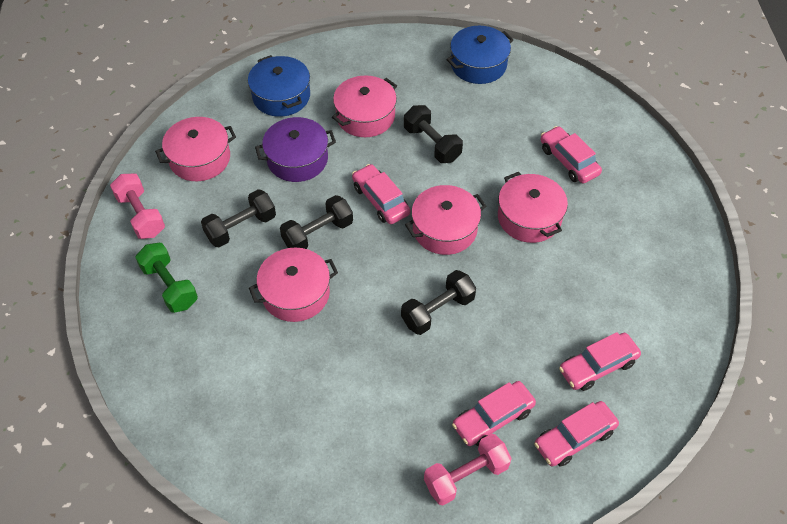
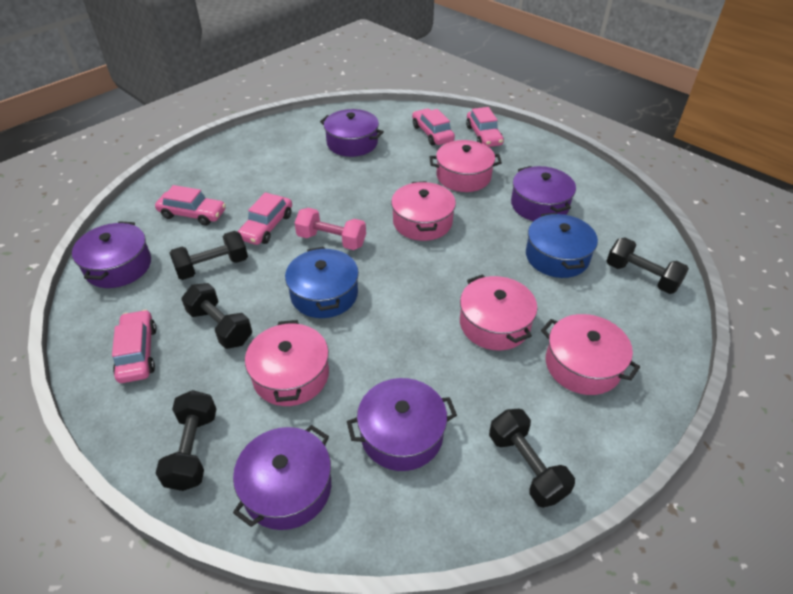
black dumbbell: 4 -> 5
green dumbbell: 1 -> 0
pink dumbbell: 2 -> 1
purple pot: 1 -> 5

